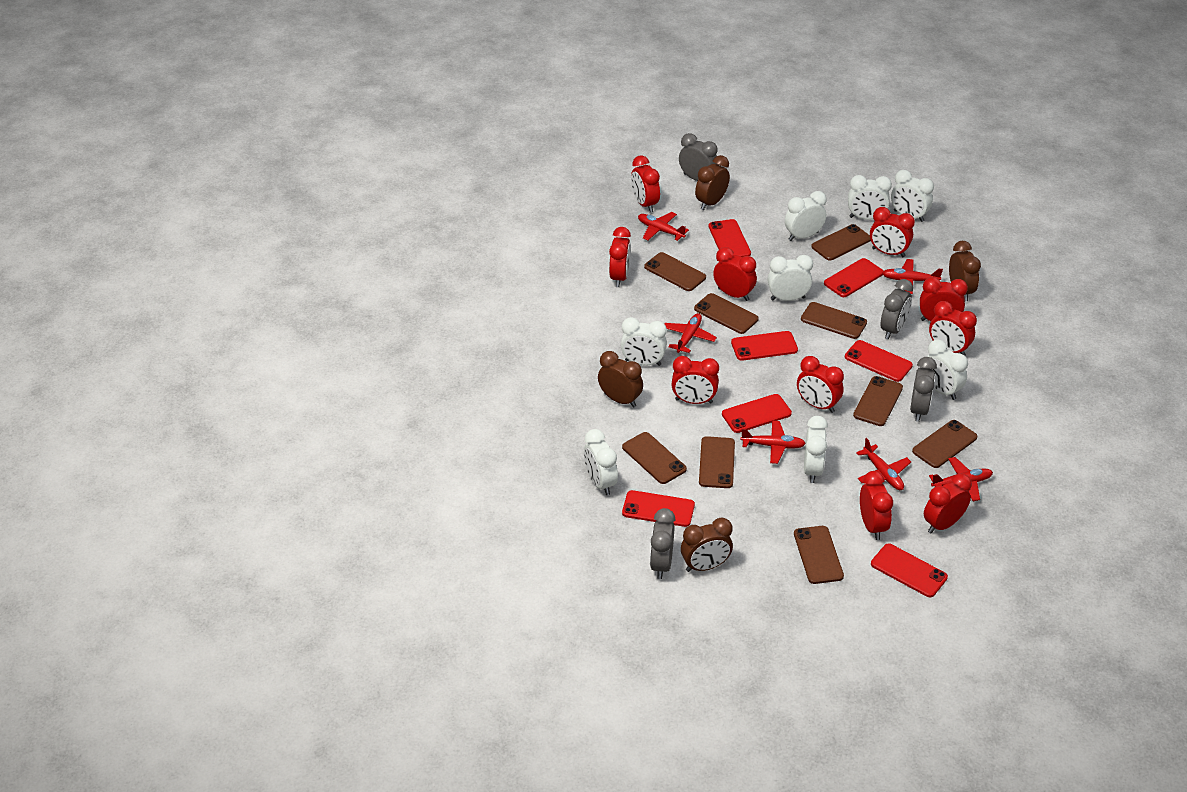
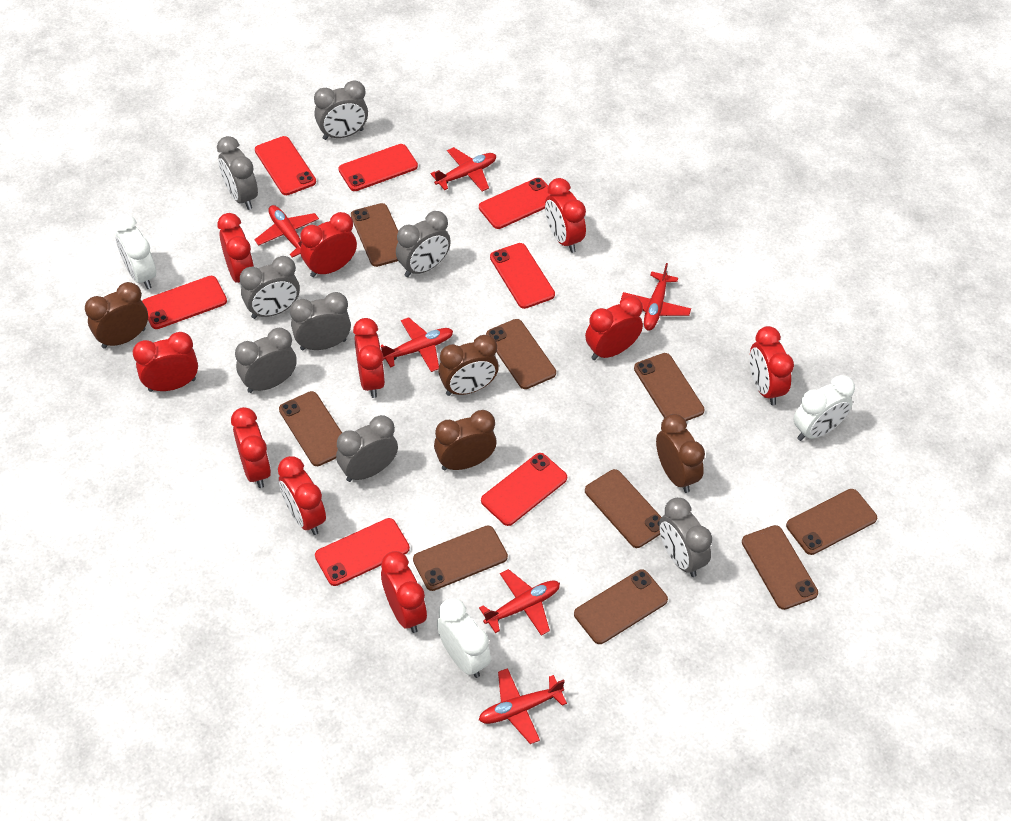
grey clock: 4 -> 8
white clock: 8 -> 3

